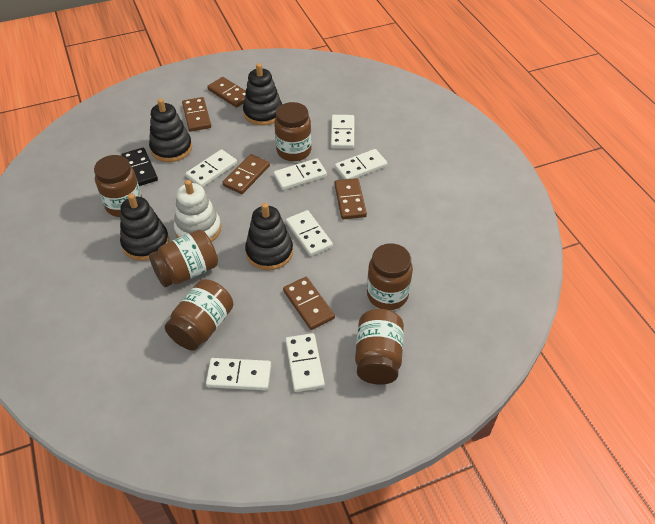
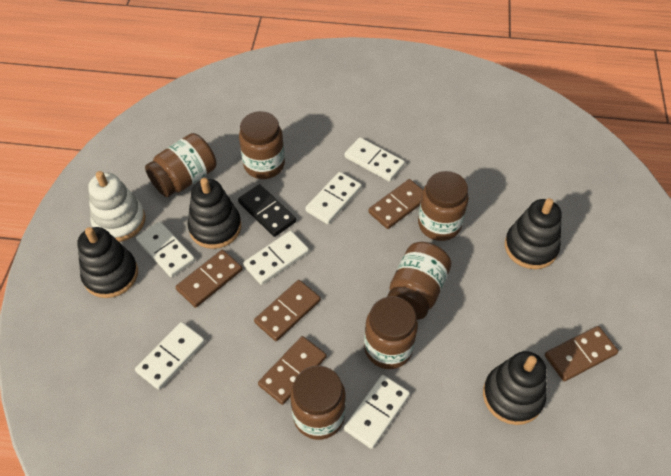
white domino: 7 -> 6

